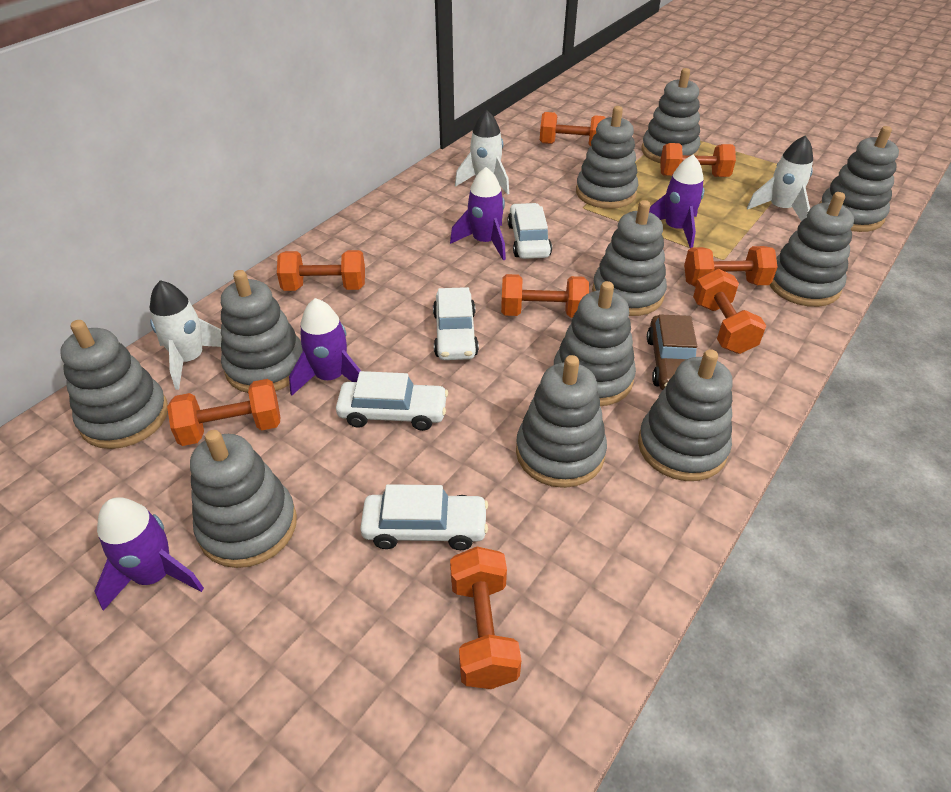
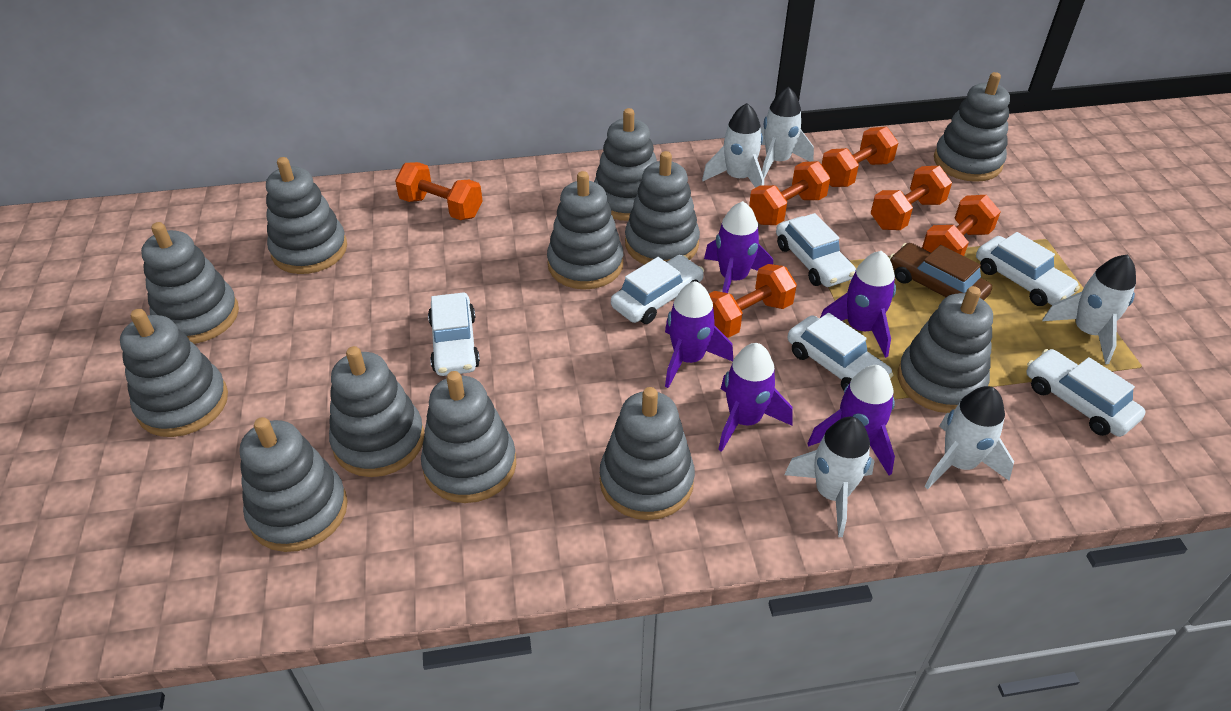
grey stacking toy: 11 -> 12
orange dumbbell: 8 -> 6
purple rocket: 4 -> 5
white car: 4 -> 6
white rocket: 3 -> 5

